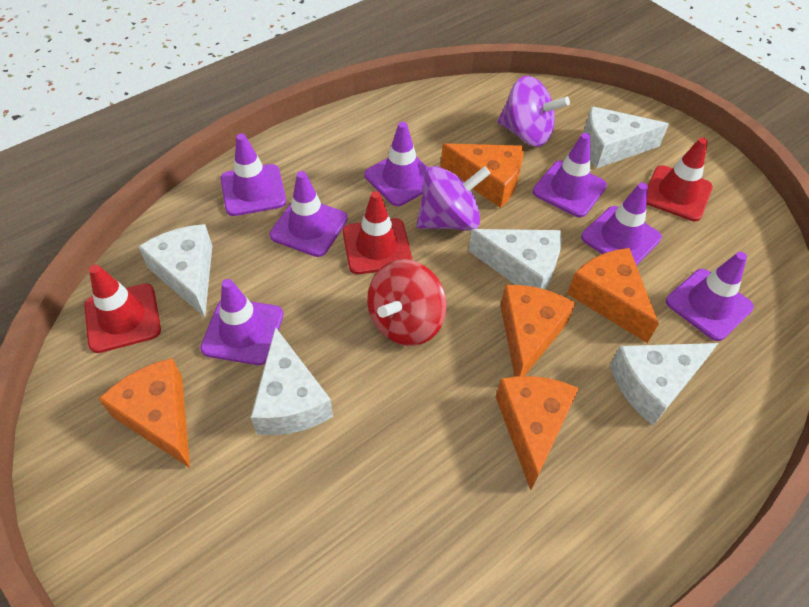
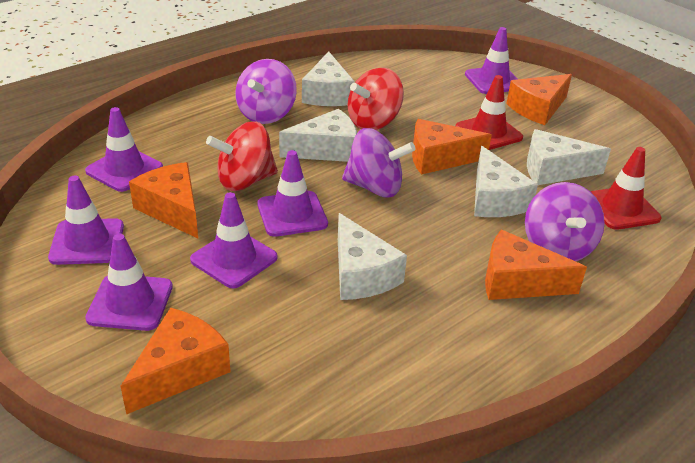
purple spinning top: 2 -> 3
purple traffic cone: 7 -> 6
red spinning top: 1 -> 2
red traffic cone: 3 -> 2

